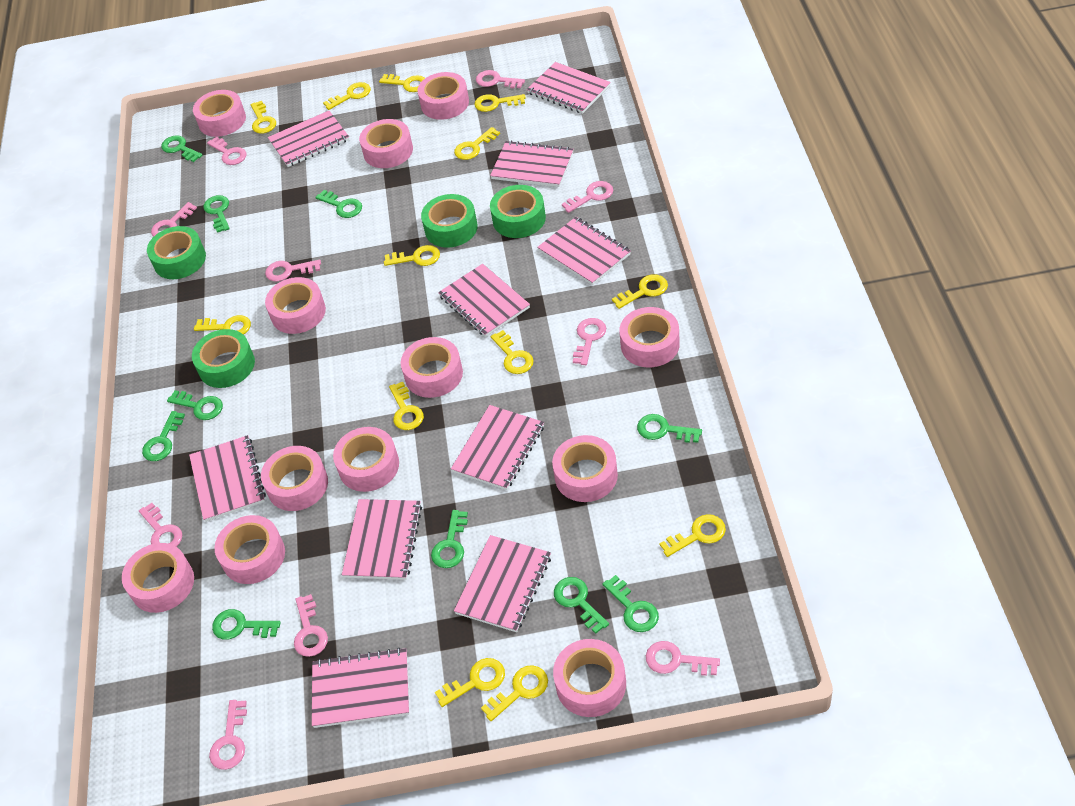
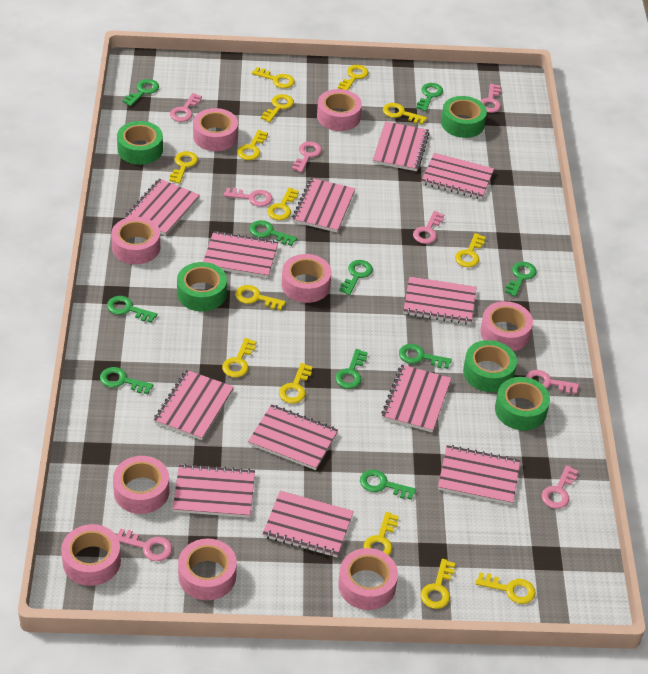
green tape: 4 -> 5
pink key: 10 -> 8
pink notebook: 10 -> 12
pink tape: 12 -> 9
yellow key: 13 -> 14

